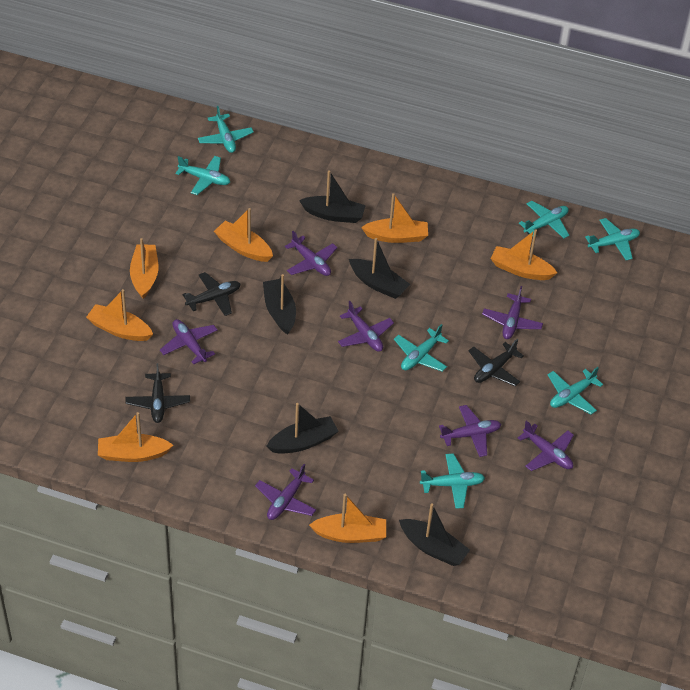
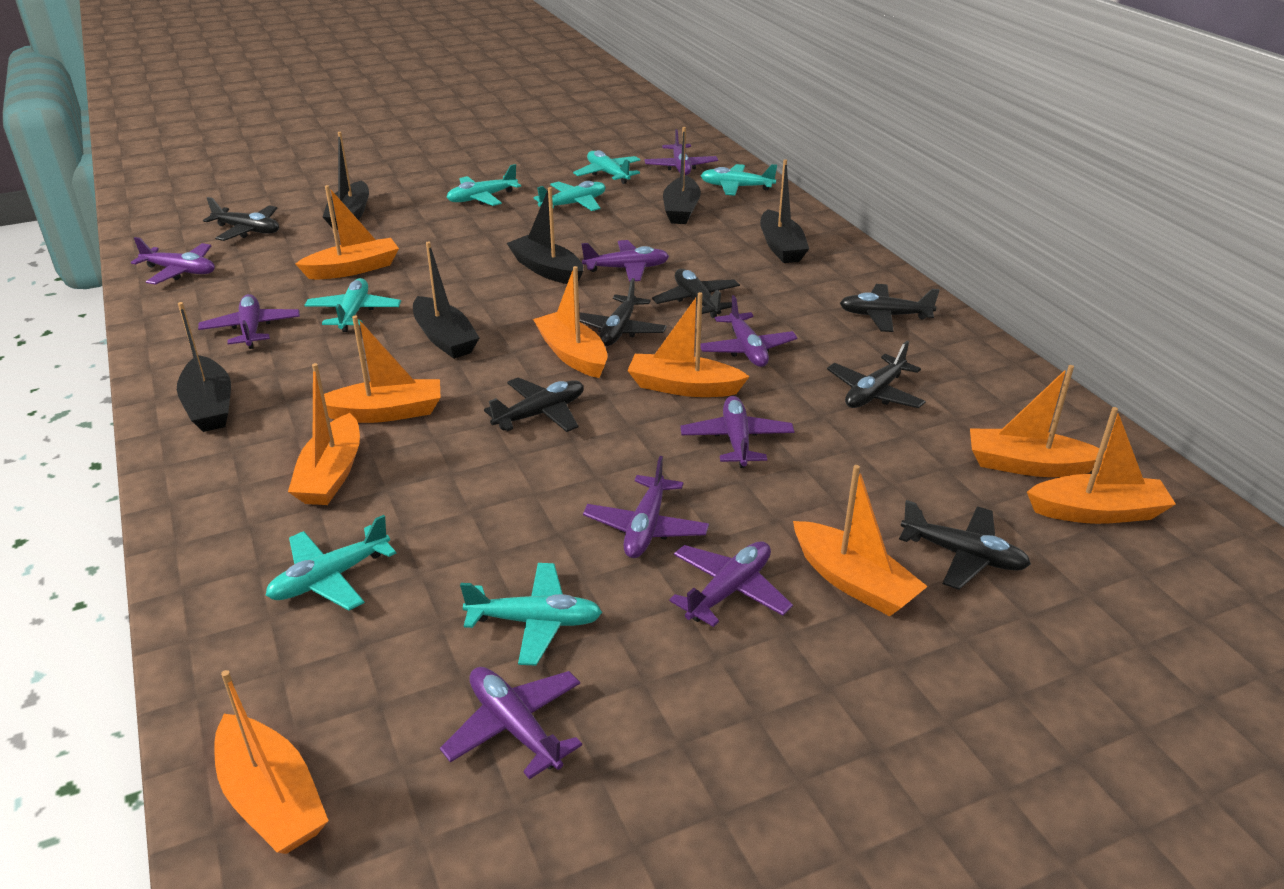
black boat: 5 -> 6
black plane: 3 -> 7
orange boat: 7 -> 9
purple plane: 7 -> 9

